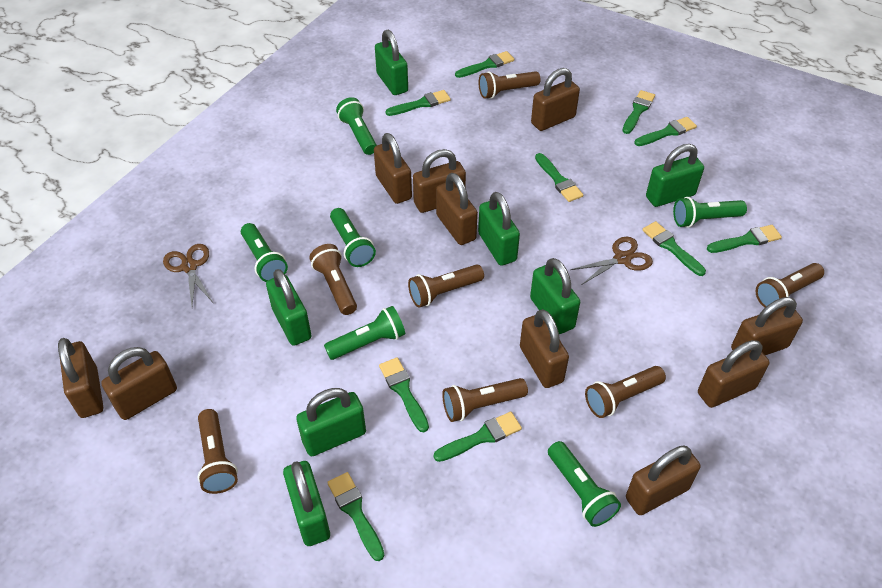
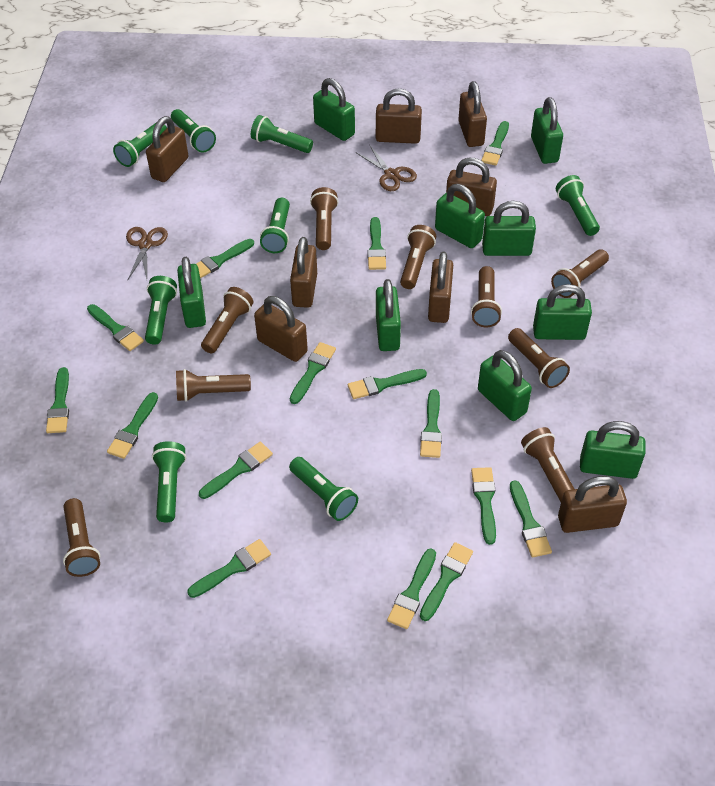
brown flashlight: 7 -> 9
brown padlock: 10 -> 8
green brush: 10 -> 15
green flashlight: 6 -> 8
green padlock: 7 -> 9

